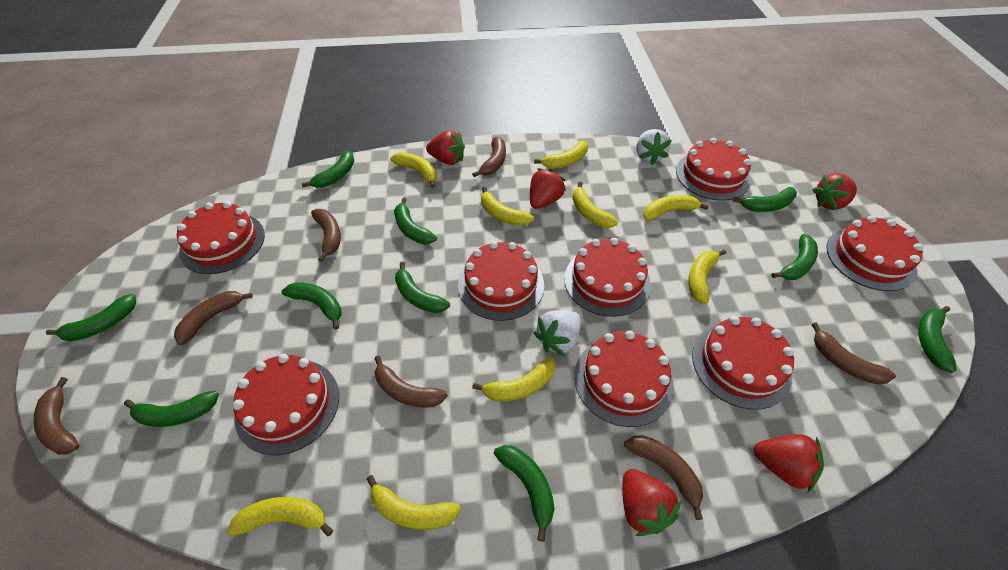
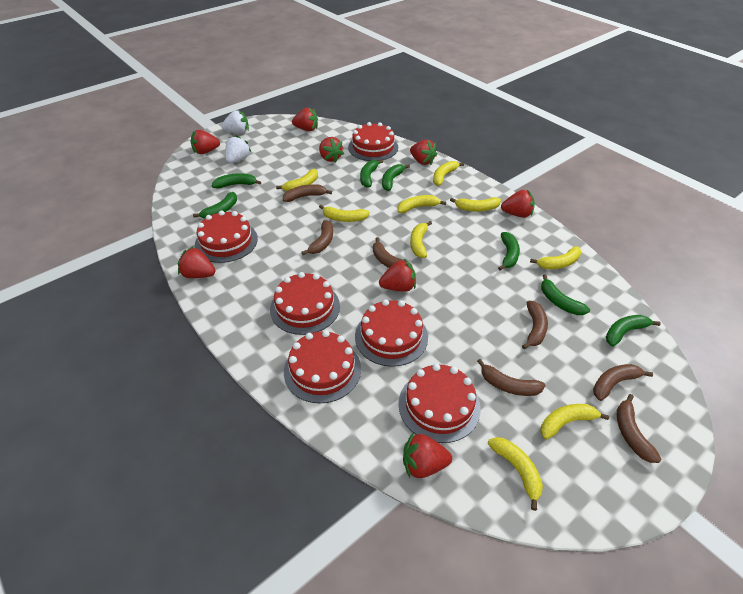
green banana: 10 -> 7
red cake: 8 -> 6
red strawberry: 5 -> 8

